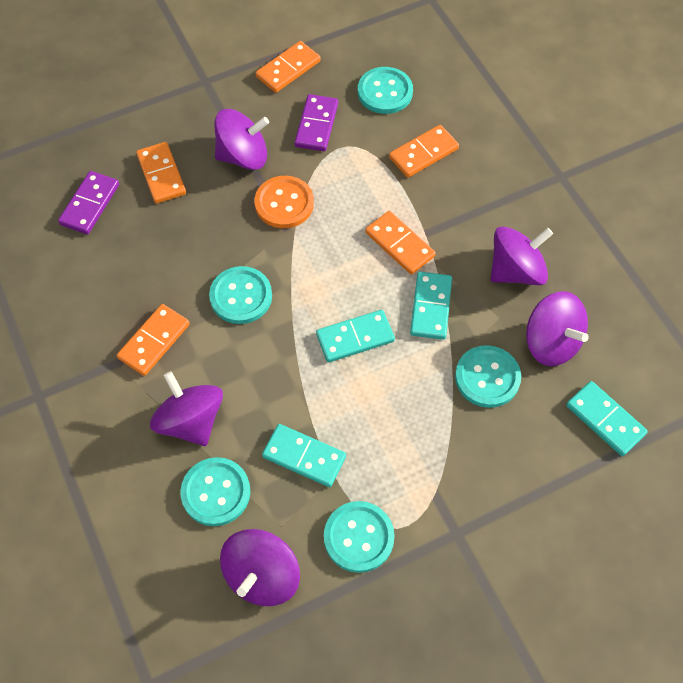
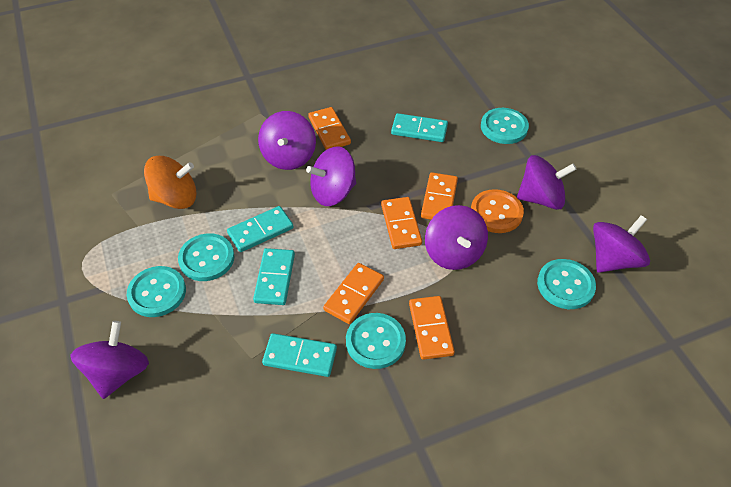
orange spinning top: 0 -> 1
purple domino: 2 -> 0
purple spinning top: 5 -> 6

